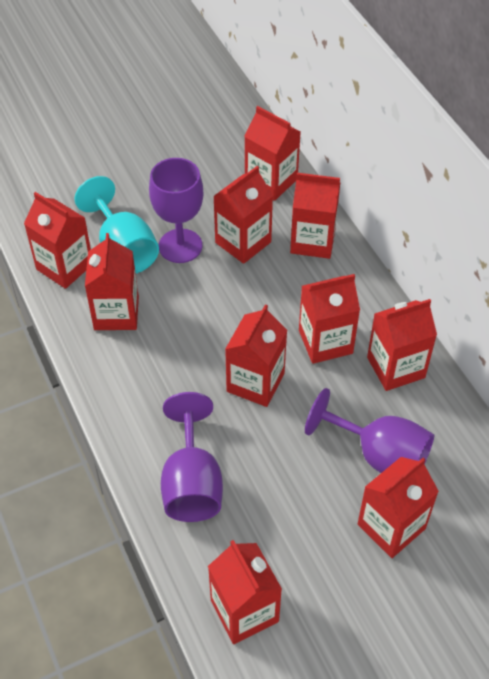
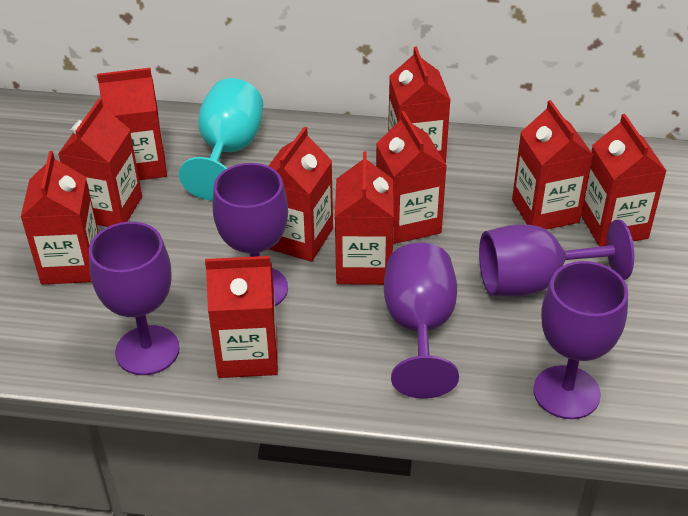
purple goblet: 3 -> 5

